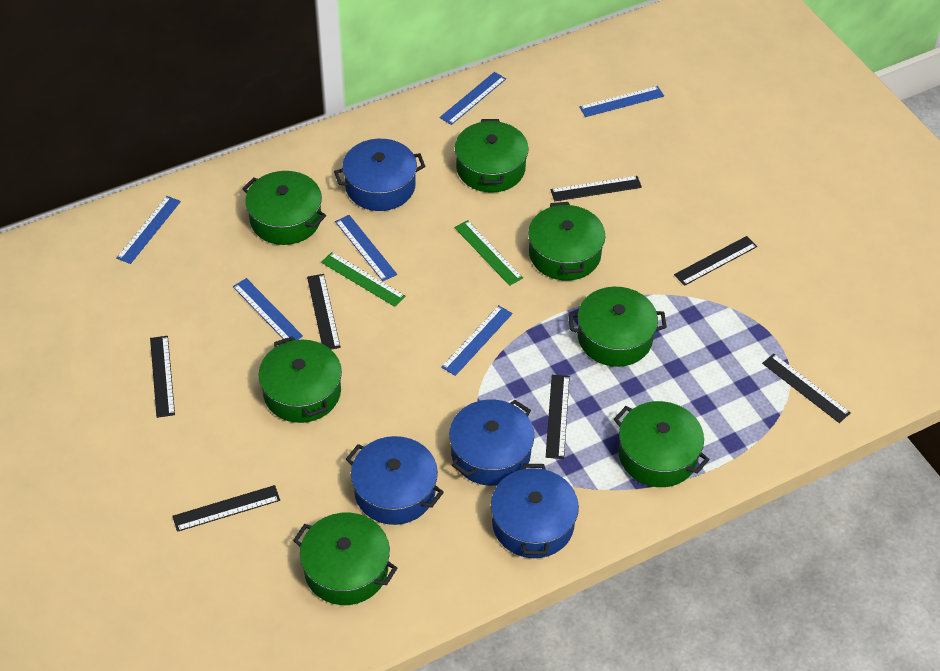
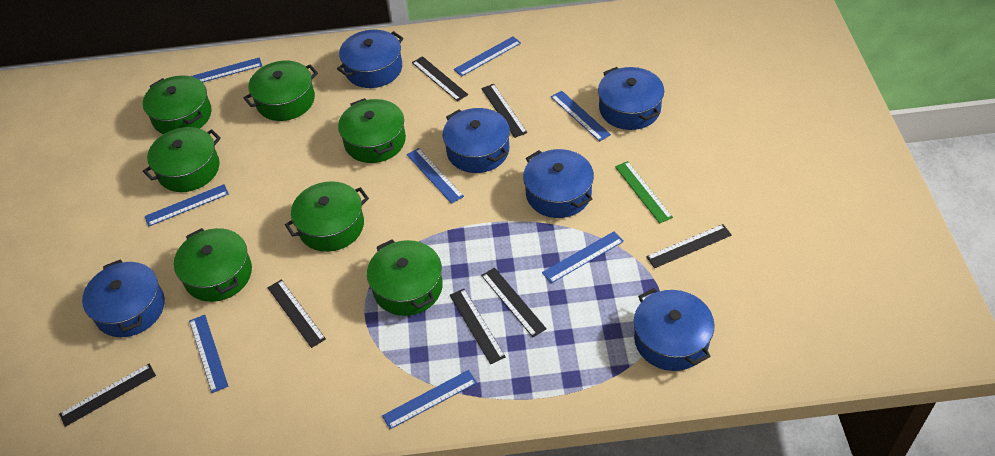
blue pot: 4 -> 6
blue ruler: 6 -> 8
green ruler: 2 -> 1

